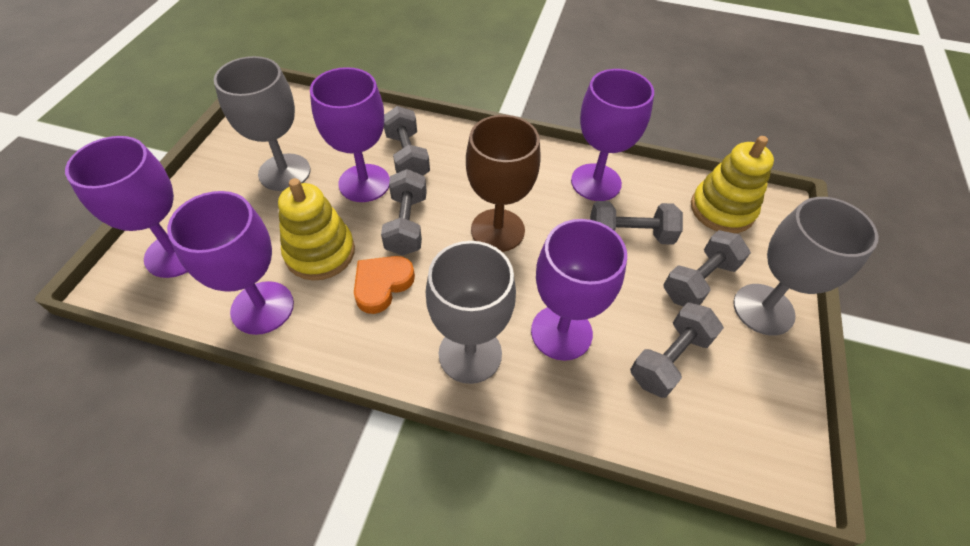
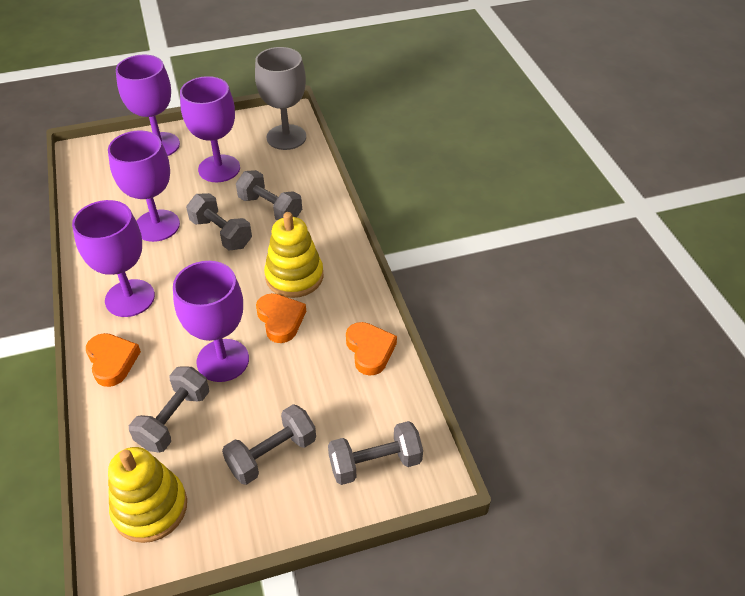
brown goblet: 1 -> 0
grey goblet: 3 -> 1
orange heart: 1 -> 3

